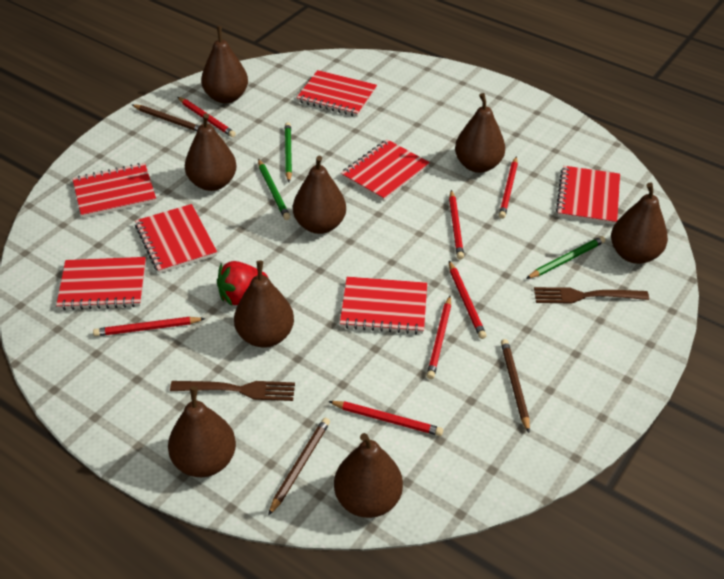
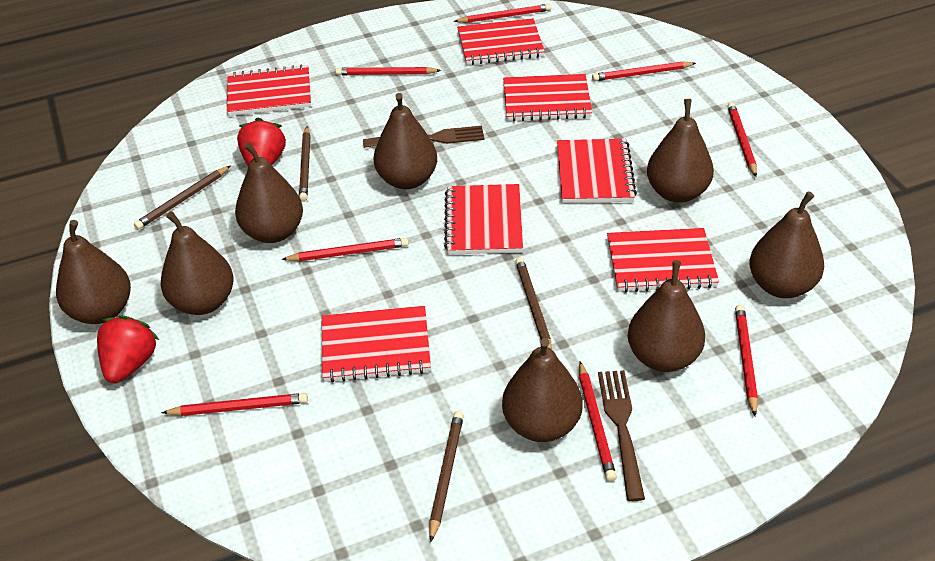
brown pencil: 3 -> 4
green pencil: 3 -> 0
red pencil: 7 -> 8
red strawberry: 1 -> 2

